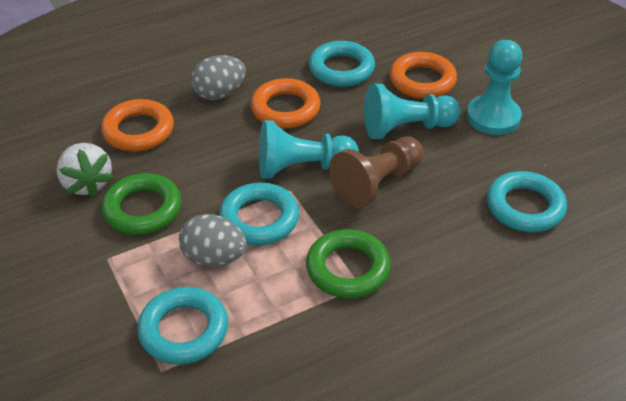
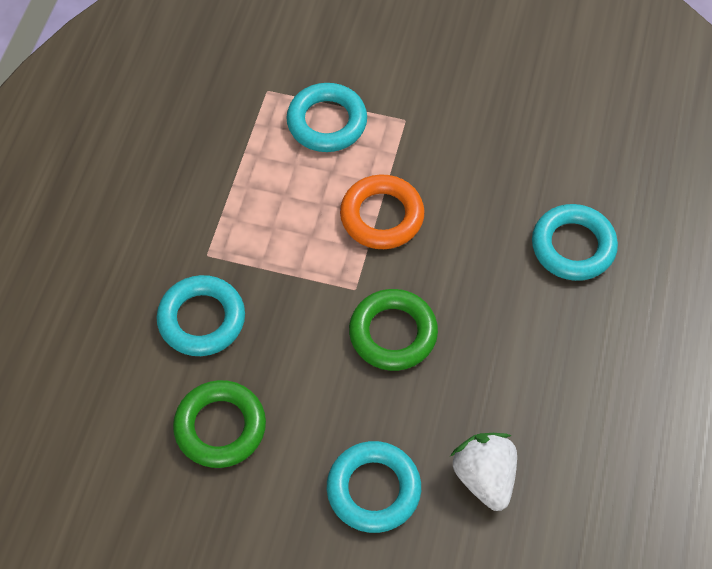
brown pawn: 1 -> 0
grey egg: 2 -> 0
orange ring: 3 -> 1
turquoise pawn: 3 -> 0

